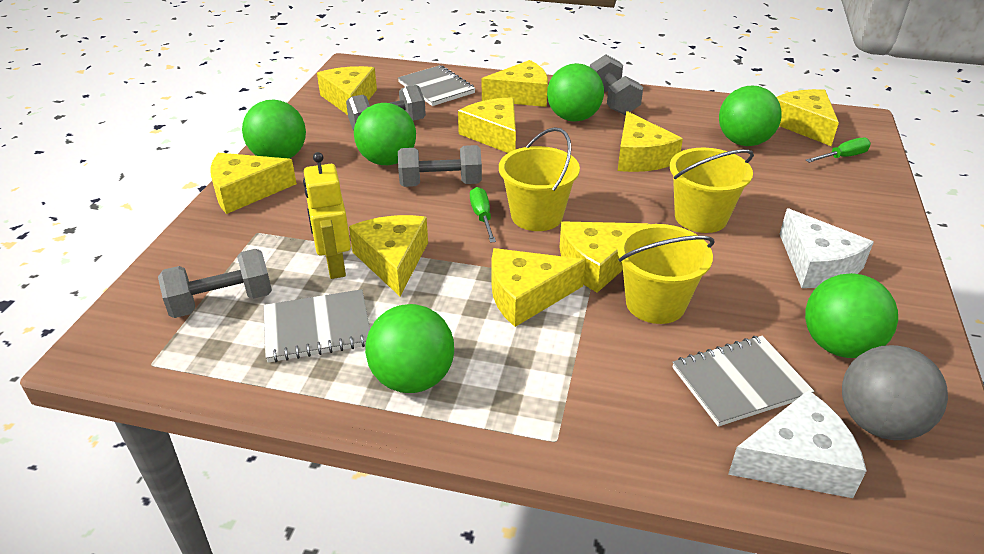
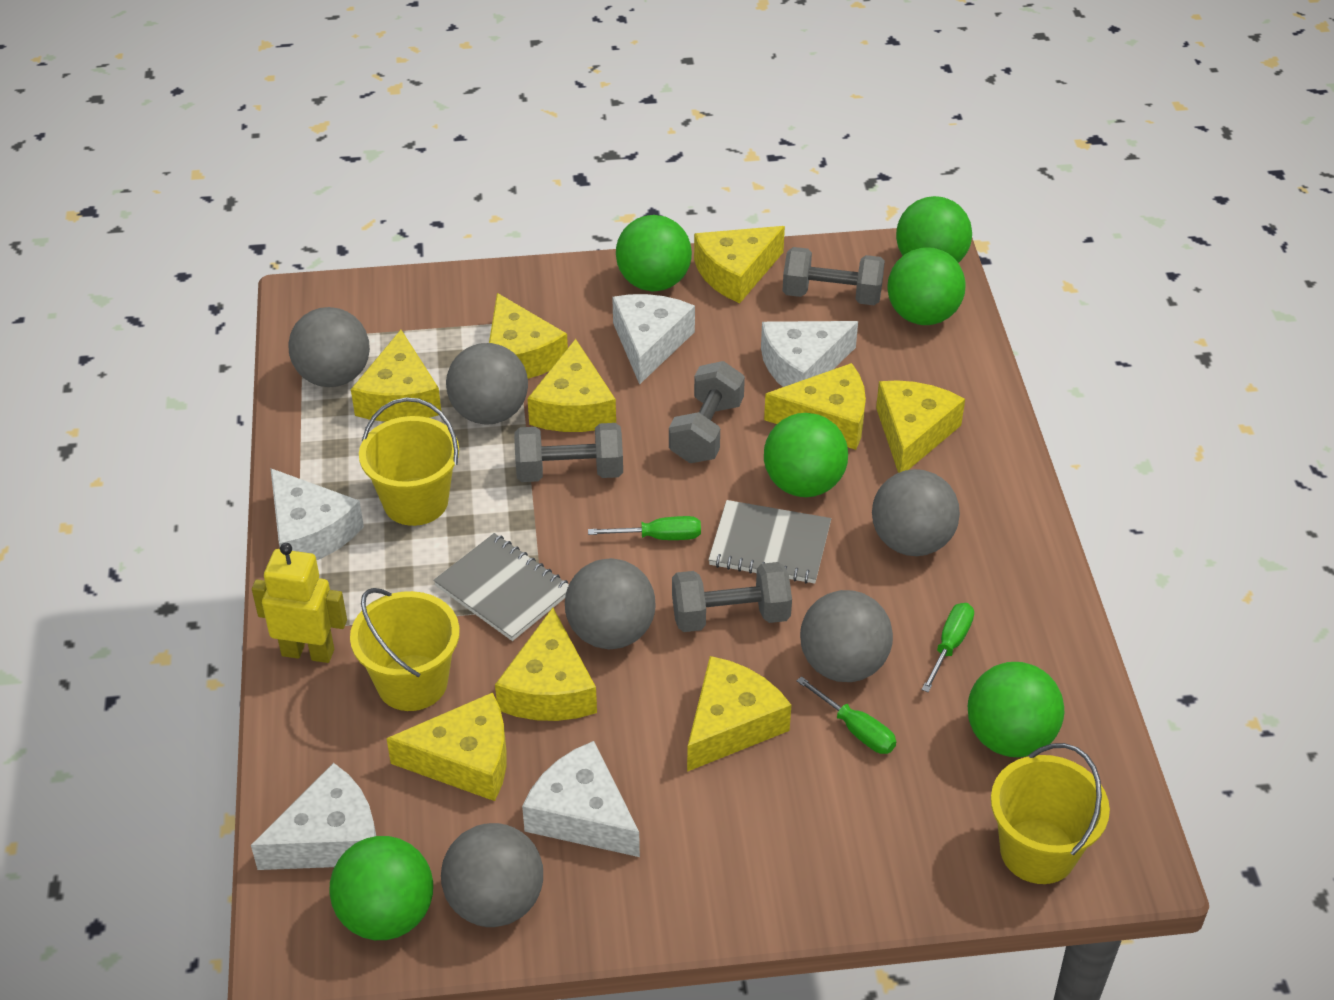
green screwdriver: 2 -> 3
grey ball: 1 -> 6
grey notebook: 3 -> 2
white cheese: 2 -> 5

